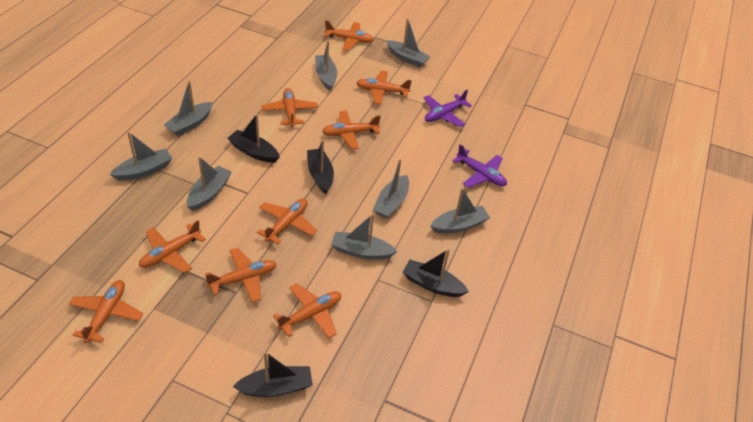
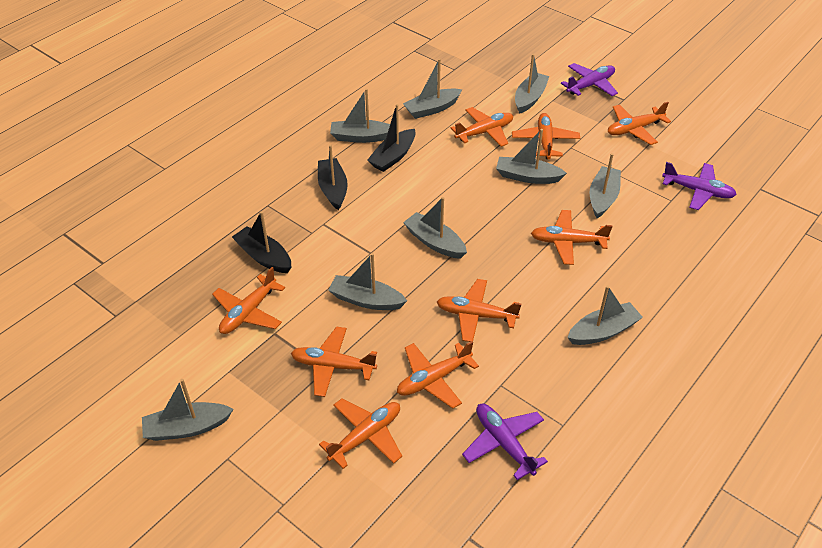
black boat: 4 -> 3
grey boat: 8 -> 9
purple plane: 2 -> 3

